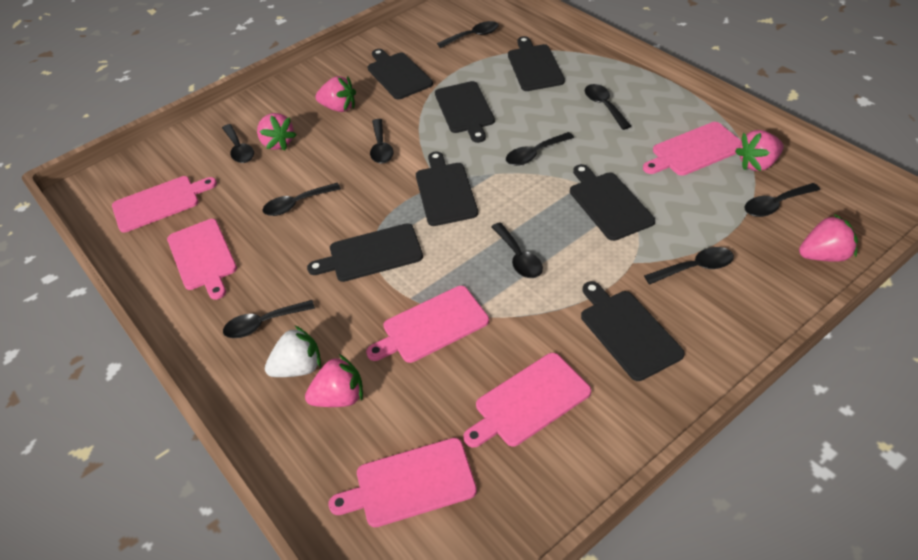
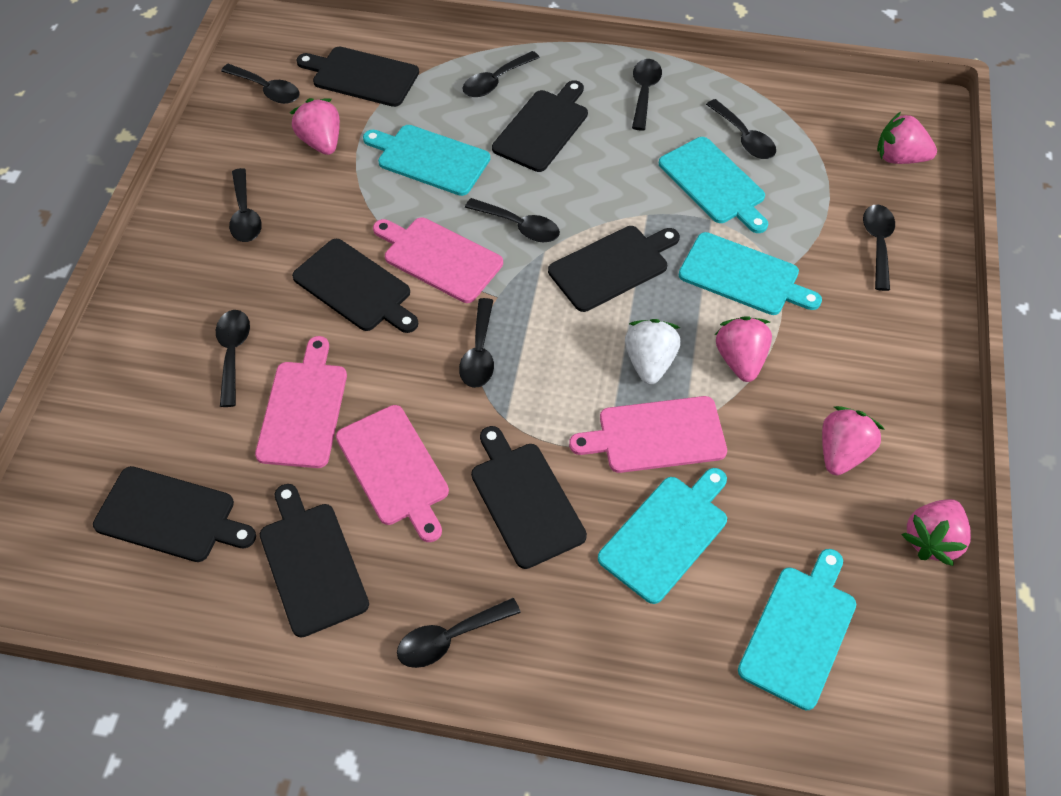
pink cutting board: 6 -> 4
turquoise cutting board: 0 -> 5

